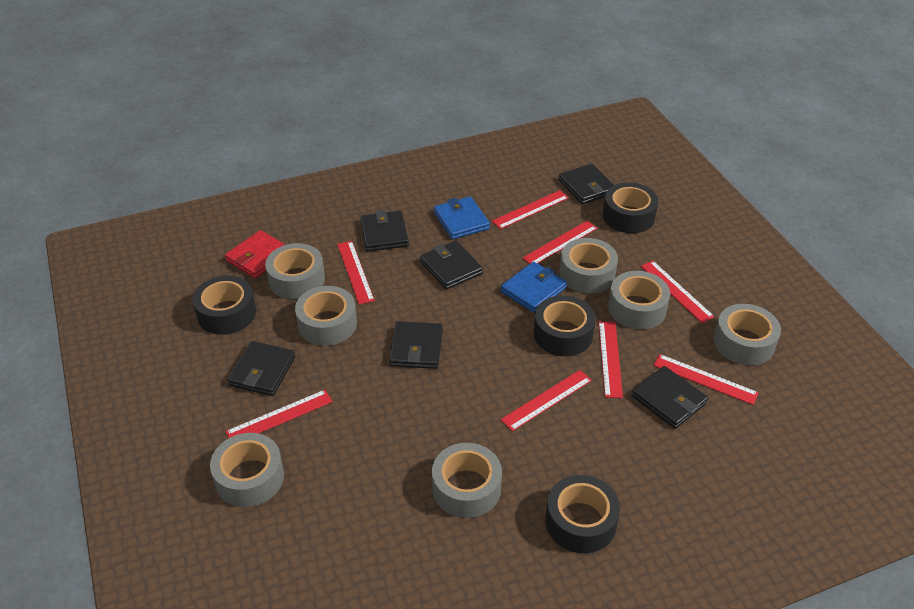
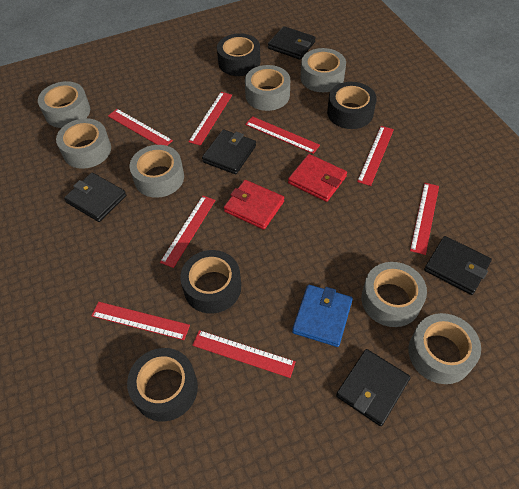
black wallet: 6 -> 5
blue wallet: 2 -> 1
red wallet: 1 -> 2

